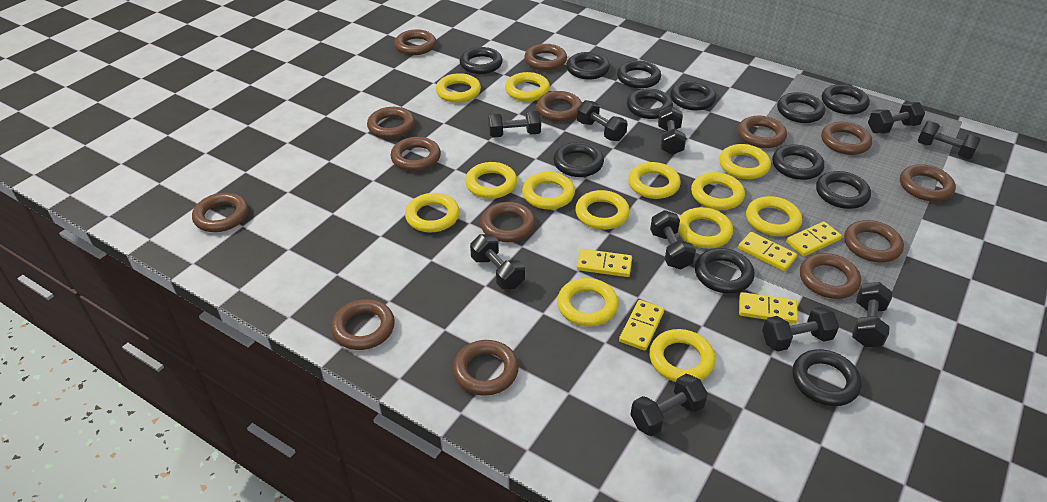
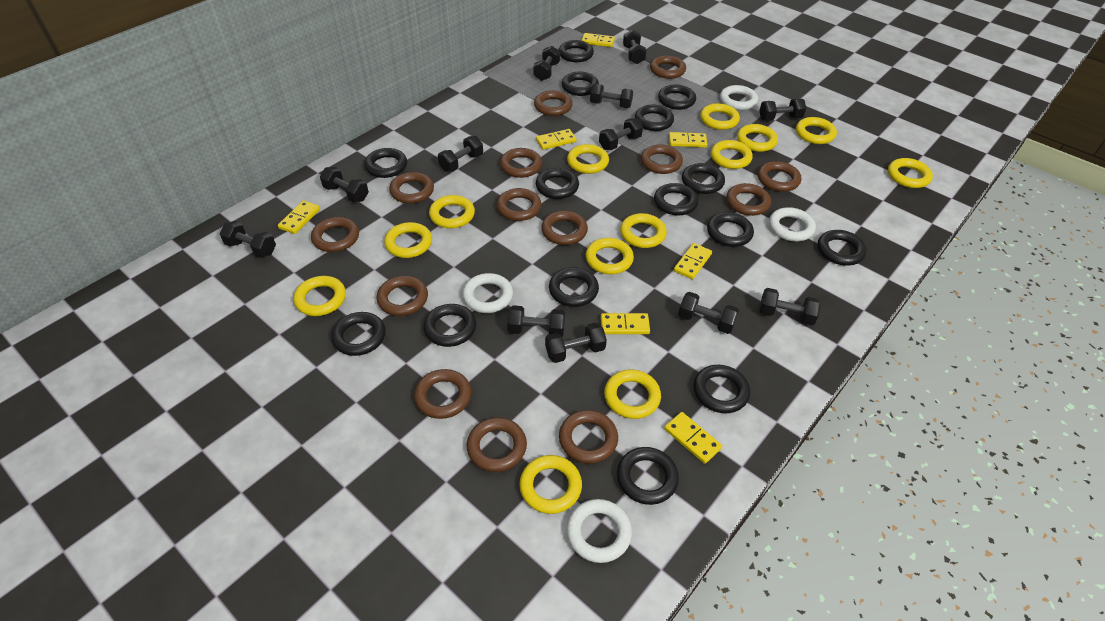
black dumbbell: 10 -> 12
black ring: 12 -> 15
white ring: 0 -> 4
yellow domino: 5 -> 7

